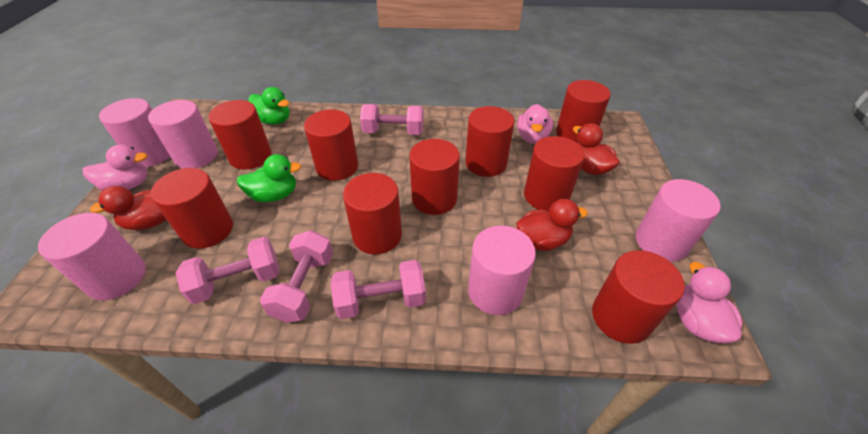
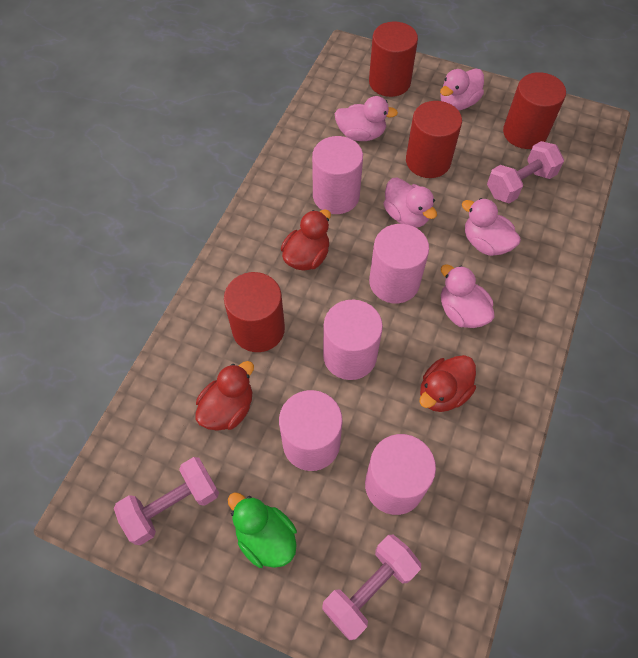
green duck: 2 -> 1
pink duck: 3 -> 5
pink dumbbell: 4 -> 3
red cylinder: 9 -> 4

